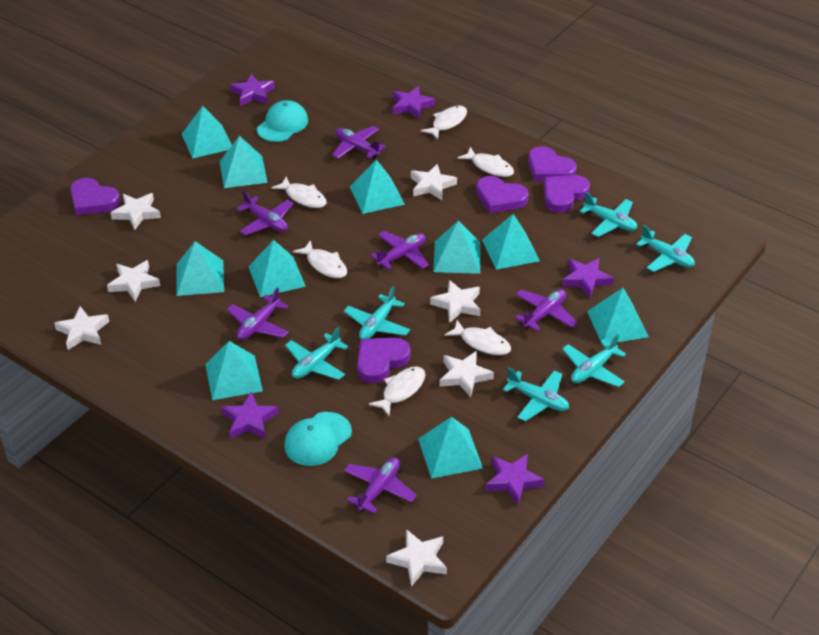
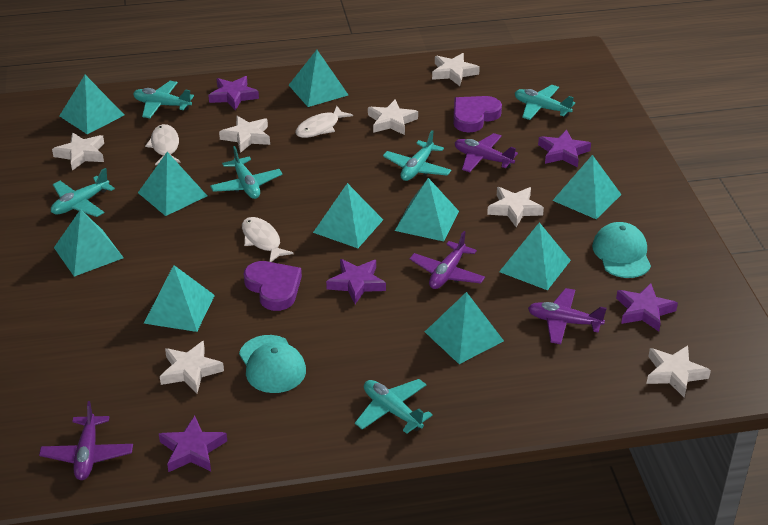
purple heart: 5 -> 2
purple plane: 6 -> 4
white fish: 6 -> 3

